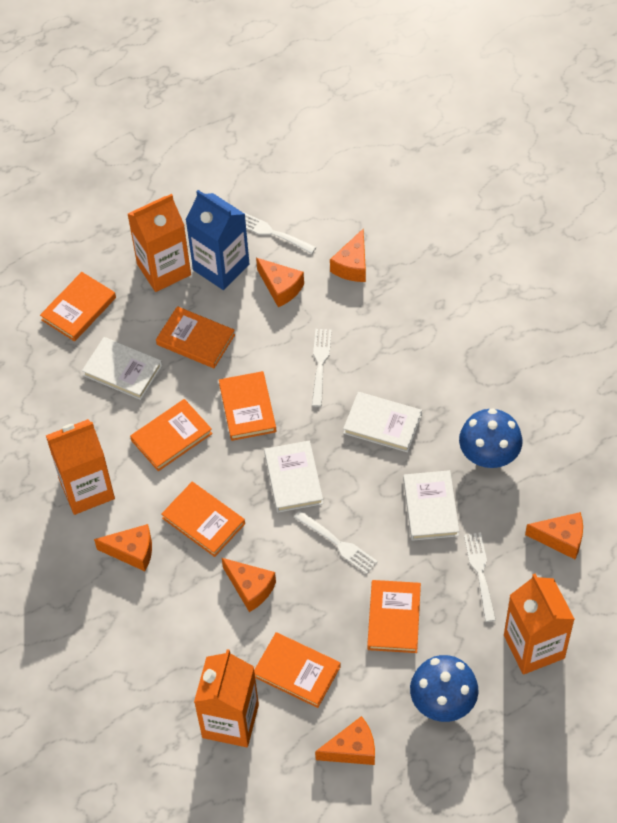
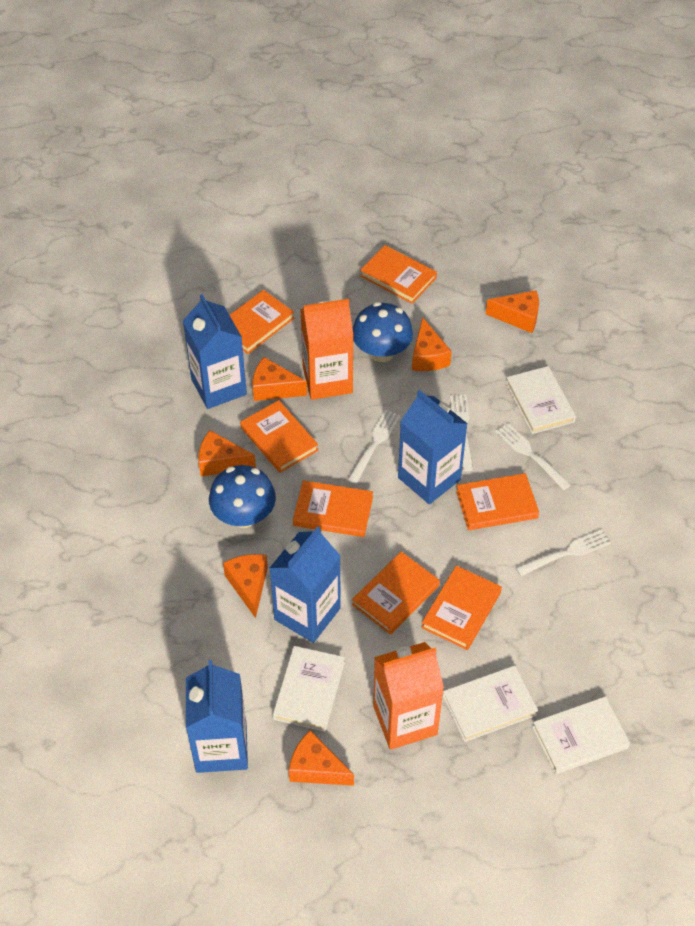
blue carton: 1 -> 4
orange carton: 4 -> 2

